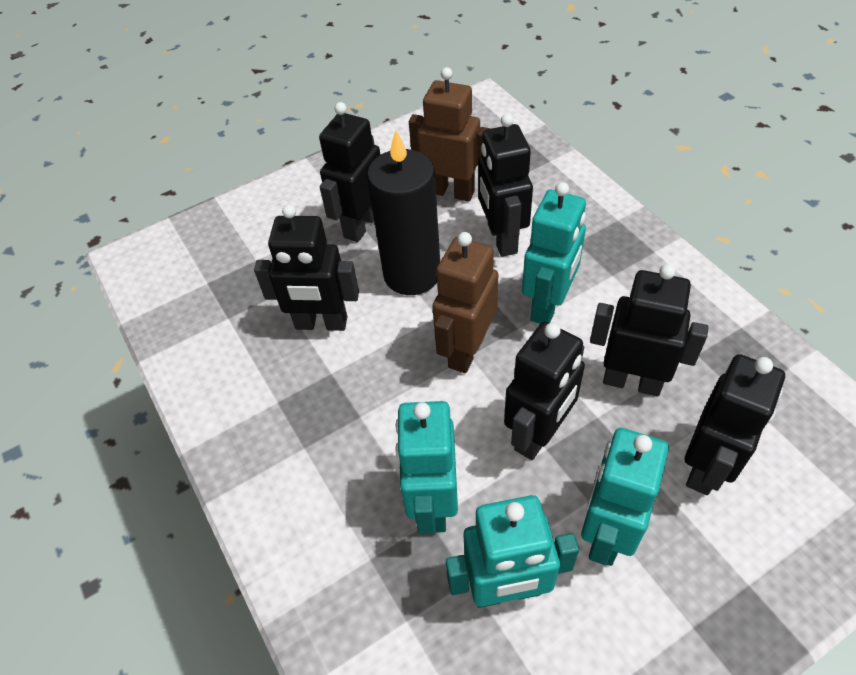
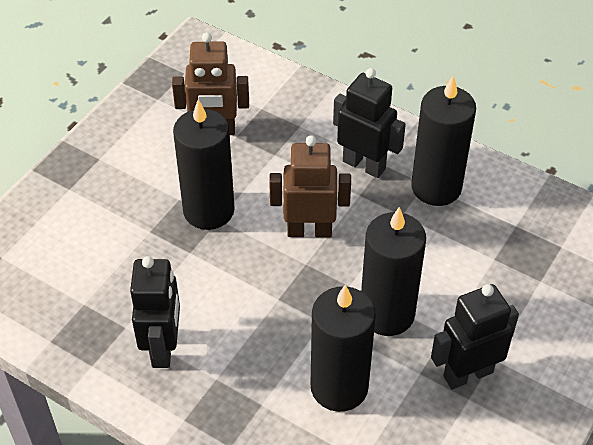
black candle: 1 -> 4
black robot: 6 -> 3
turquoise robot: 4 -> 0

